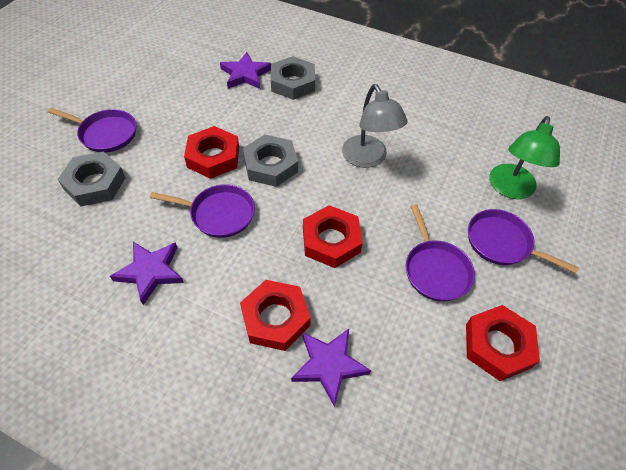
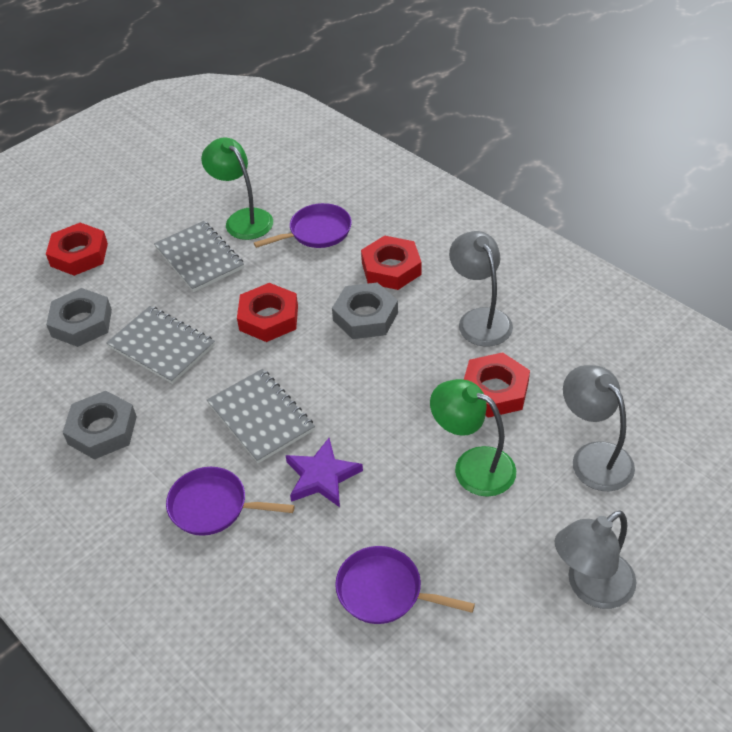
green lamp: 1 -> 2
grey lamp: 1 -> 3
grey notebook: 0 -> 3
purple pan: 4 -> 3
purple star: 3 -> 1

